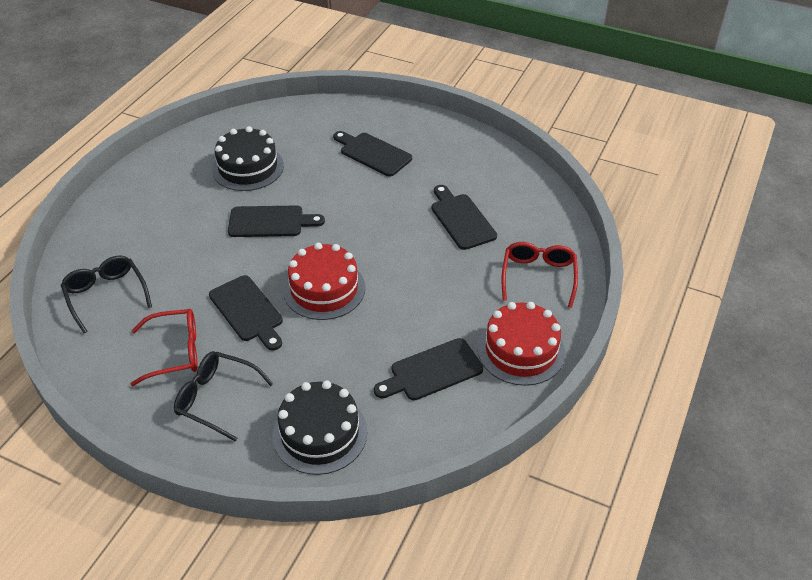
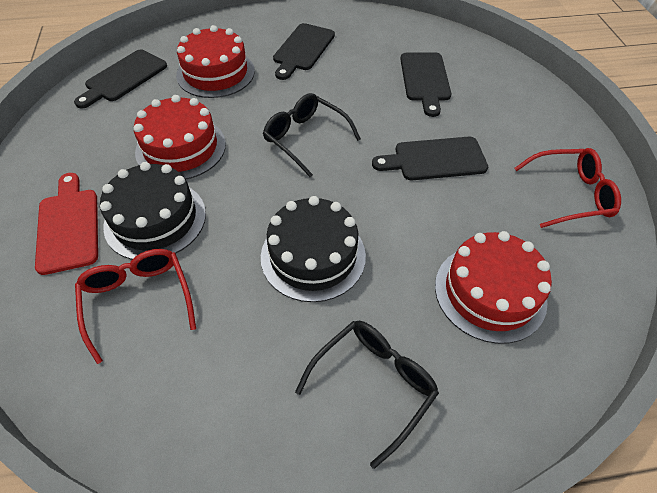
black cutting board: 5 -> 4
red cake: 2 -> 3
red cutting board: 0 -> 1

